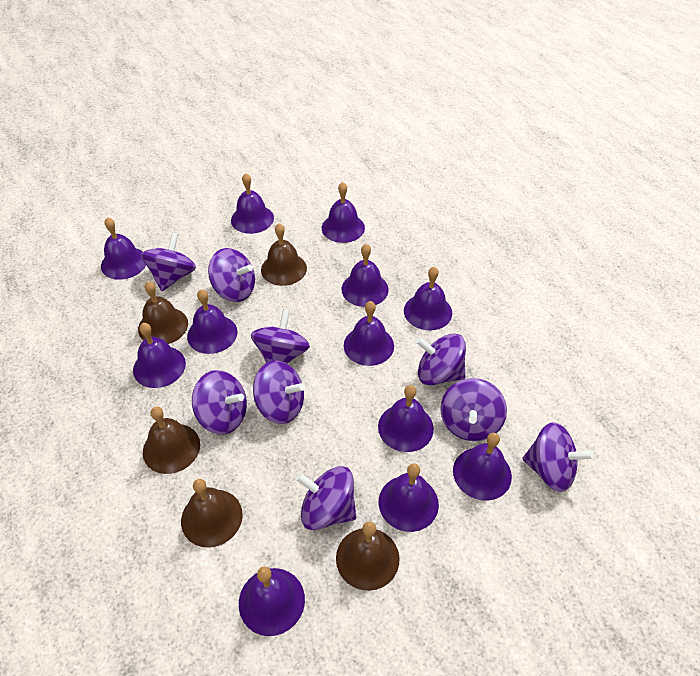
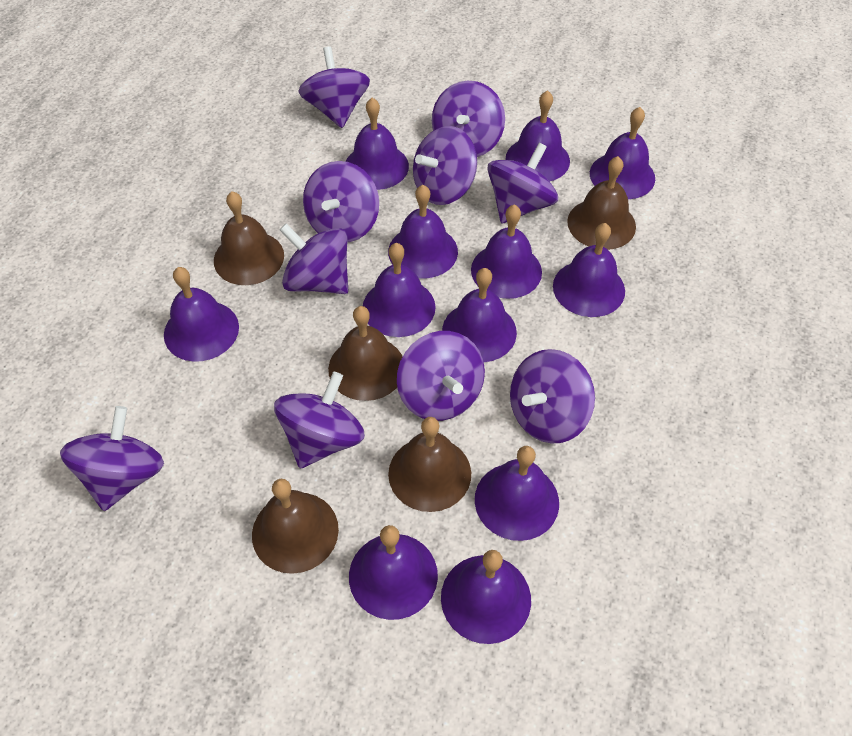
purple spinning top: 9 -> 10

